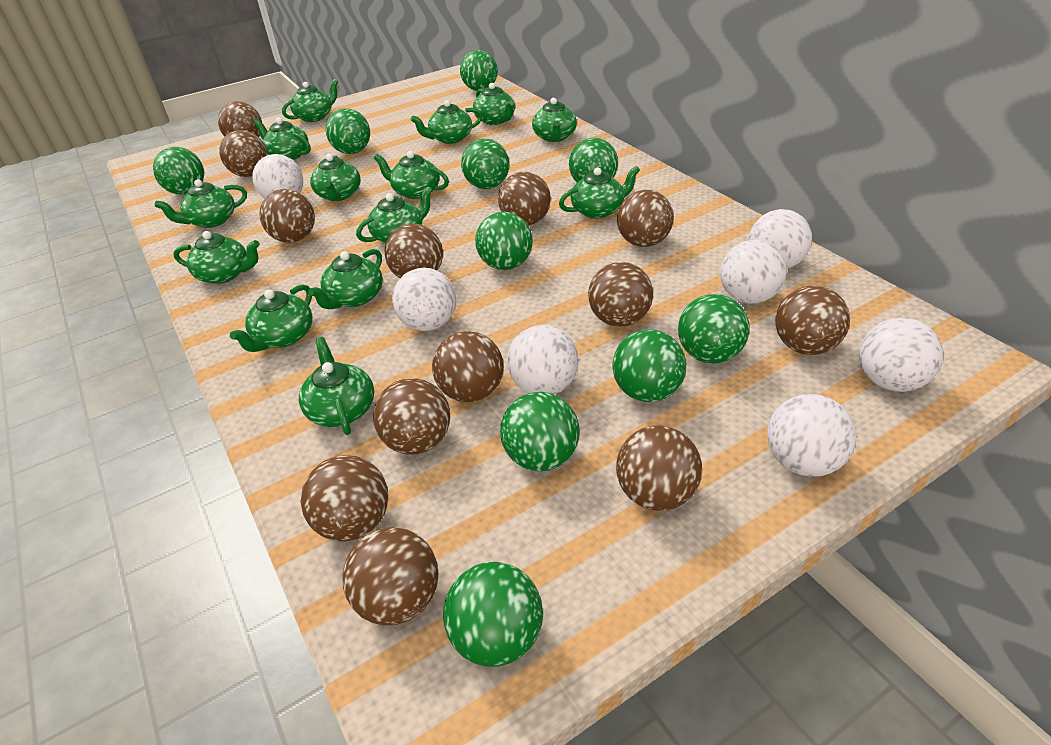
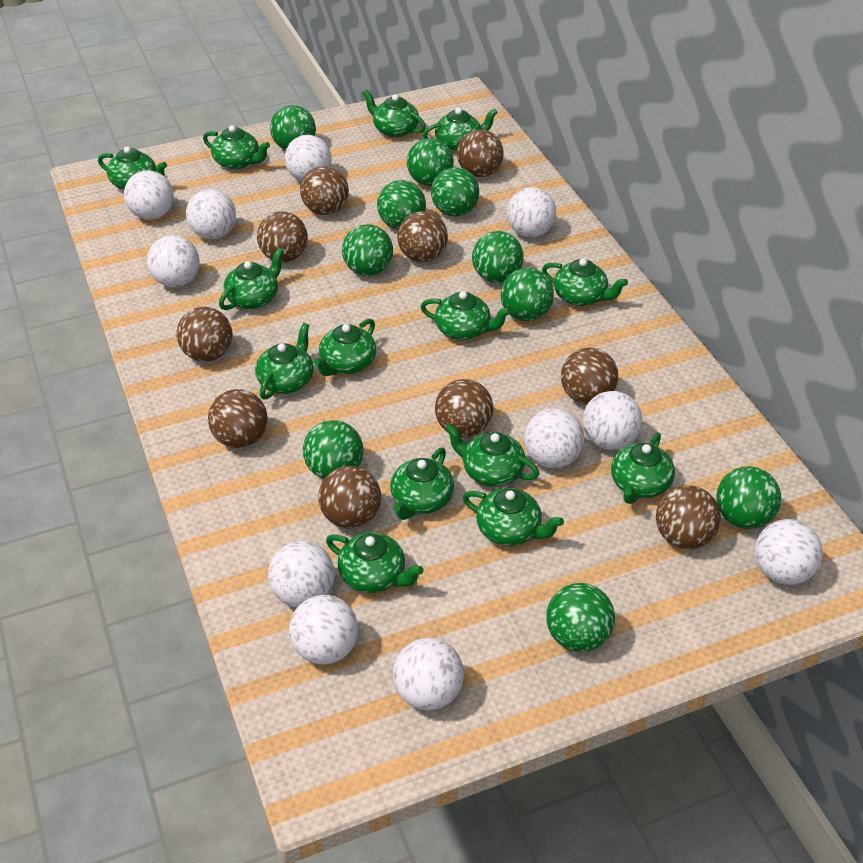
brown ball: 13 -> 10
white ball: 7 -> 11

